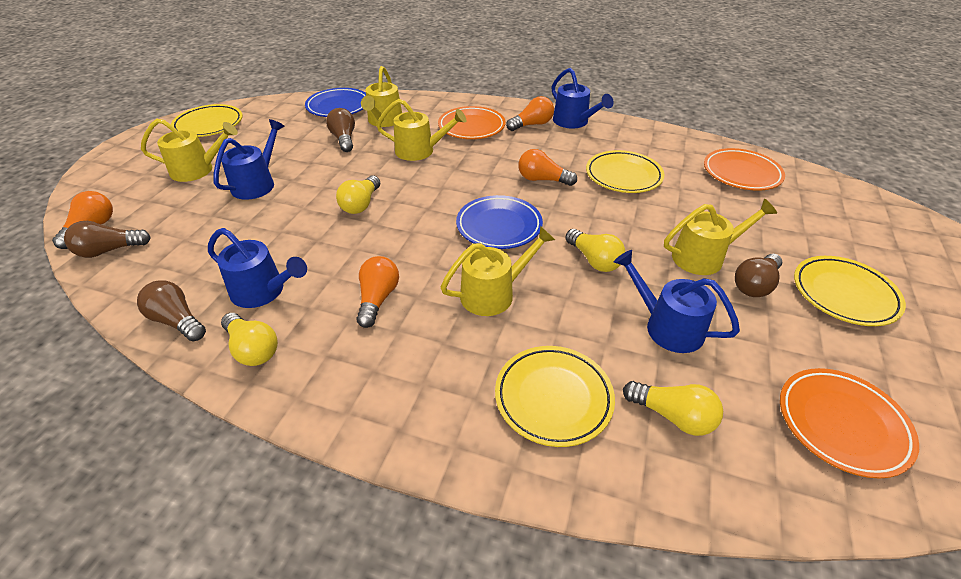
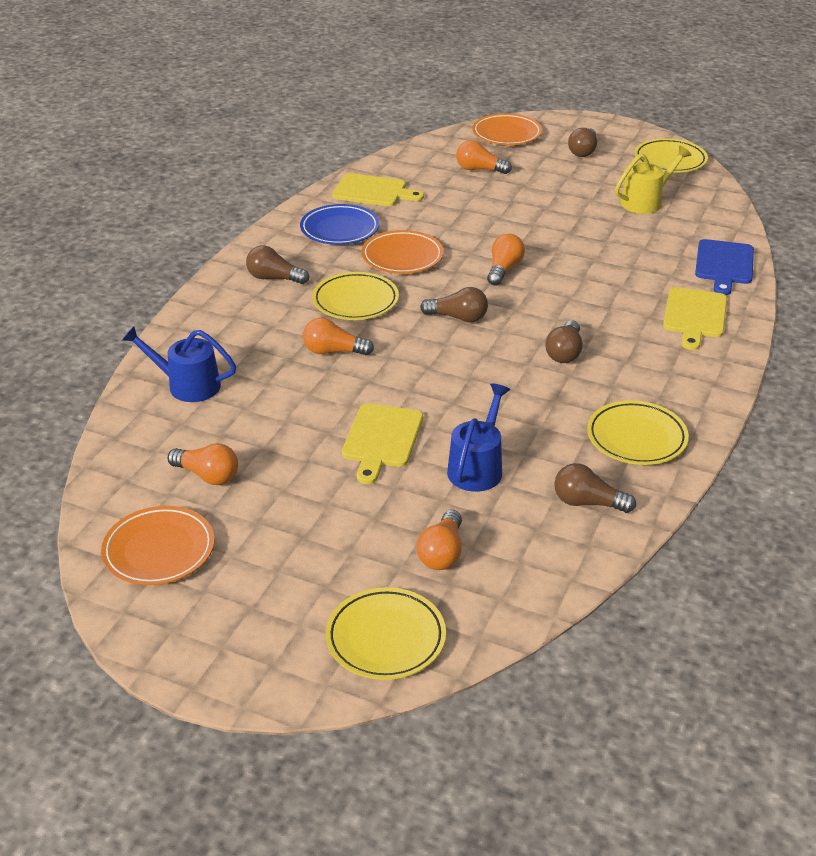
blue cutting board: 0 -> 1
blue plate: 2 -> 1
blue watering can: 4 -> 2
brown light bulb: 4 -> 5
orange light bulb: 4 -> 5
yellow cutting board: 0 -> 3
yellow light bulb: 4 -> 0
yellow watering can: 5 -> 1

